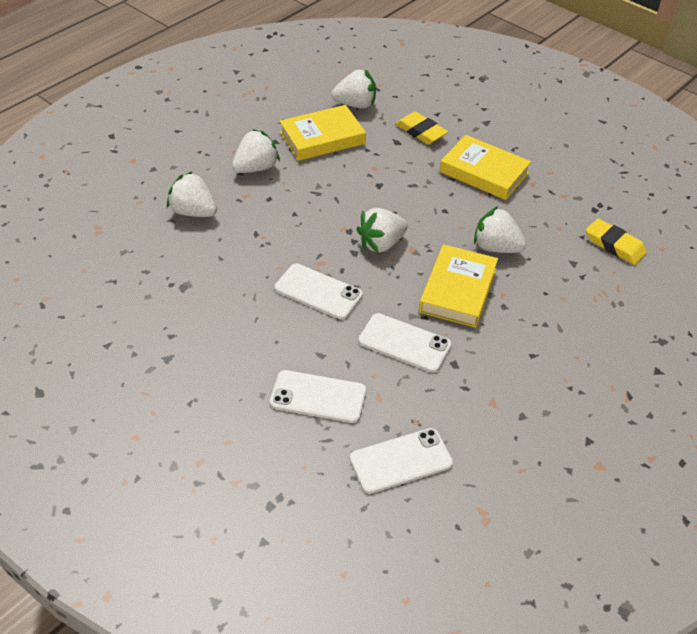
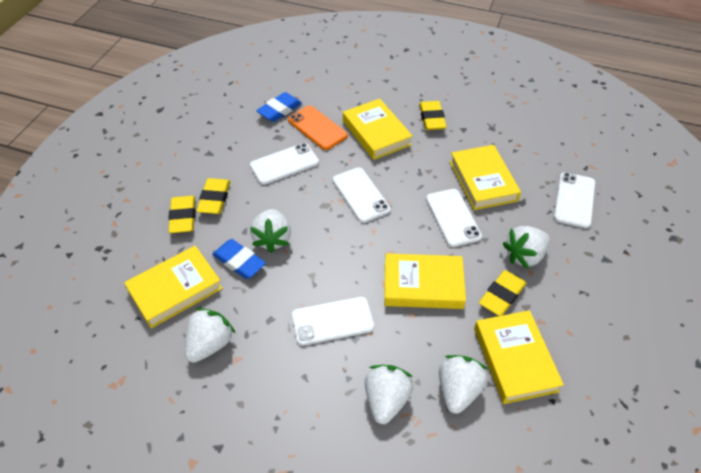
blue eraser: 0 -> 2
orange phone: 0 -> 1
white phone: 4 -> 5
yellow book: 3 -> 5
yellow eraser: 2 -> 4

